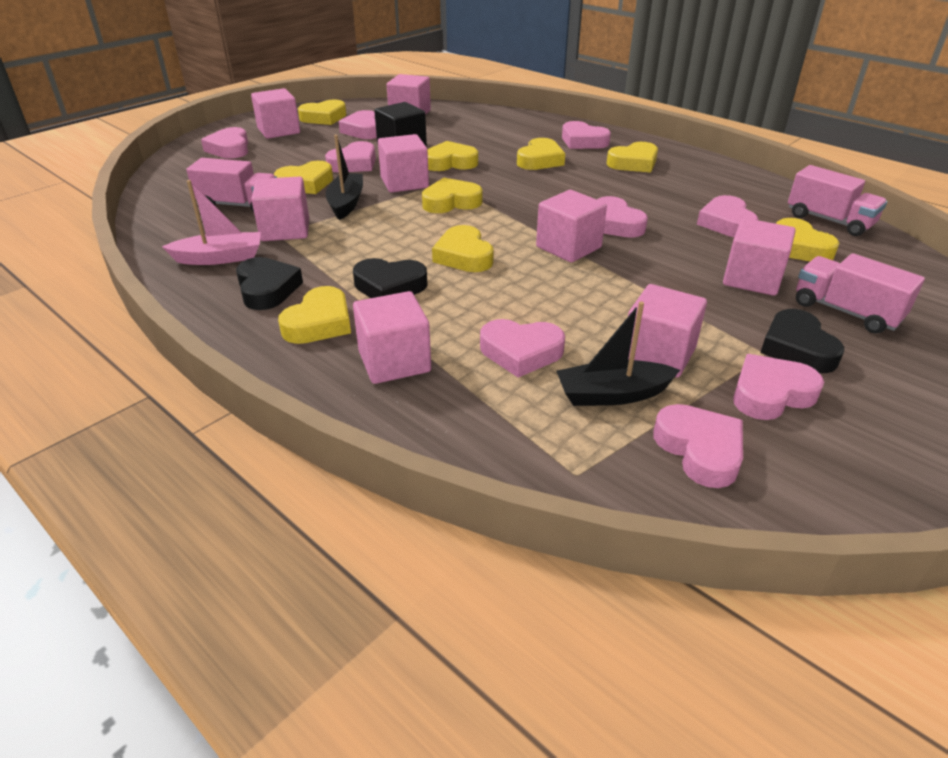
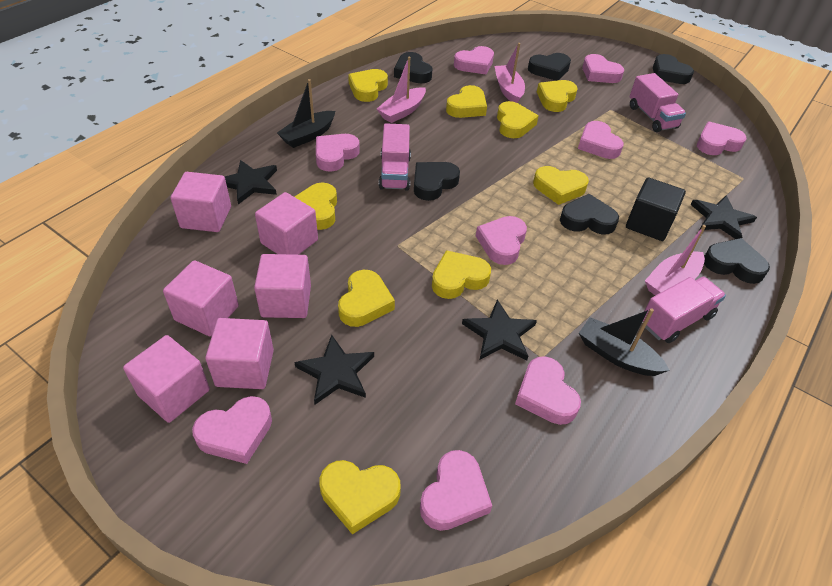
black heart: 3 -> 6
black star: 0 -> 4
pink boat: 1 -> 3
pink cube: 8 -> 6

